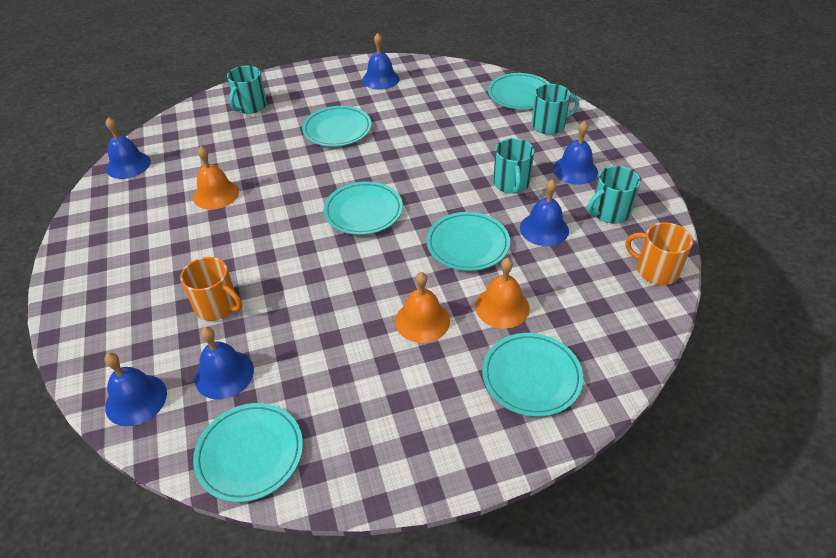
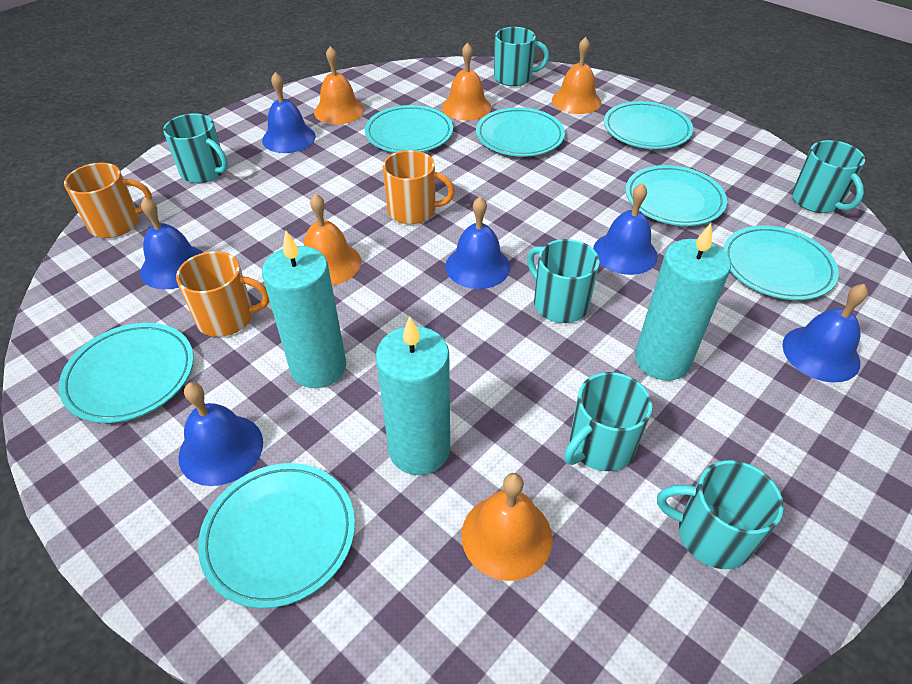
orange bell: 3 -> 5
orange mug: 2 -> 3
turquoise candle: 0 -> 3
turquoise mug: 4 -> 6
turquoise plate: 6 -> 7

